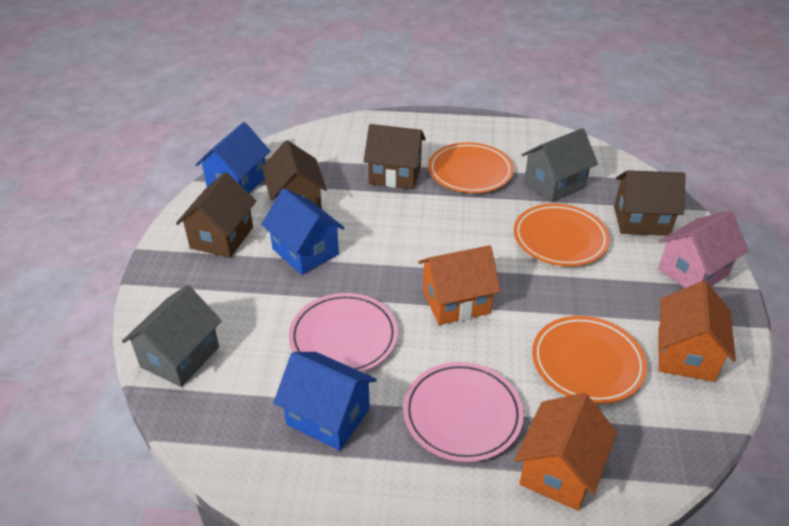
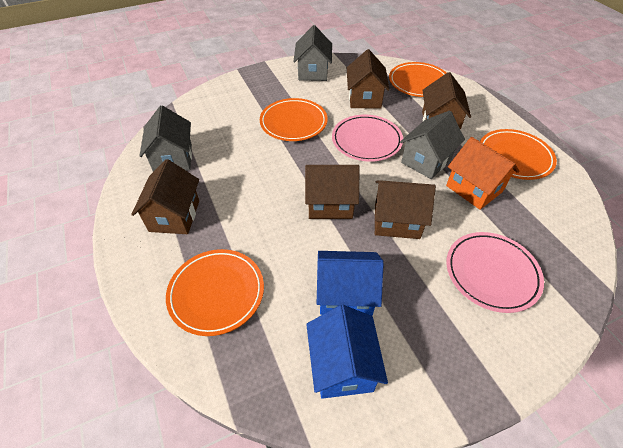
blue house: 3 -> 2
brown house: 4 -> 5
grey house: 2 -> 3
orange house: 3 -> 1
orange plate: 3 -> 4
pink house: 1 -> 0

